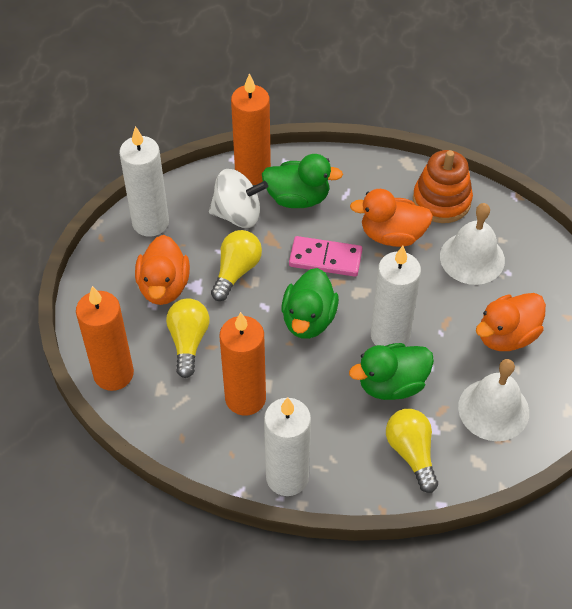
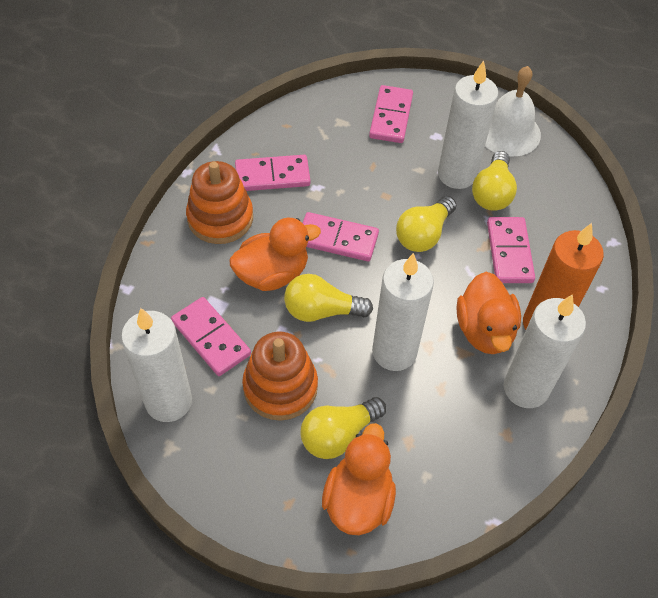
green duck: 3 -> 0
orange candle: 3 -> 1
orange stacking toy: 1 -> 2
pink domino: 1 -> 5
white bell: 2 -> 1
white candle: 3 -> 4
white spinning top: 1 -> 0
yellow light bulb: 3 -> 4

